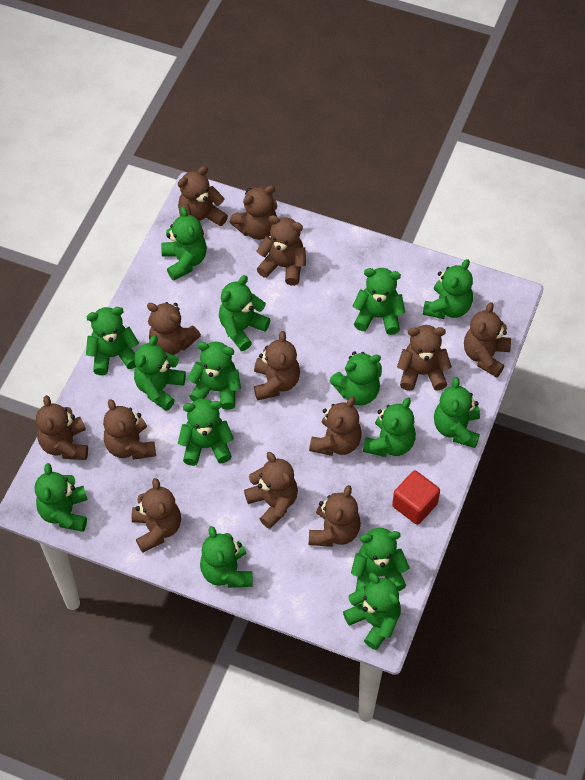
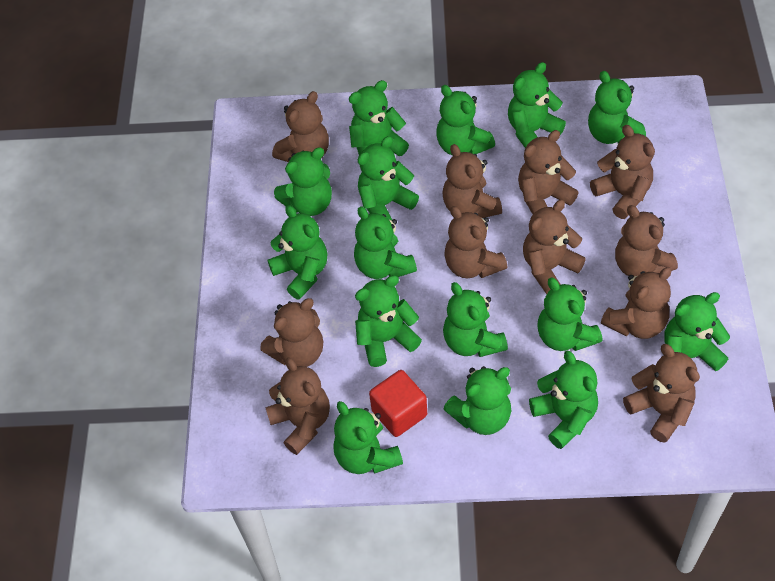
brown teddy bear: 13 -> 11

